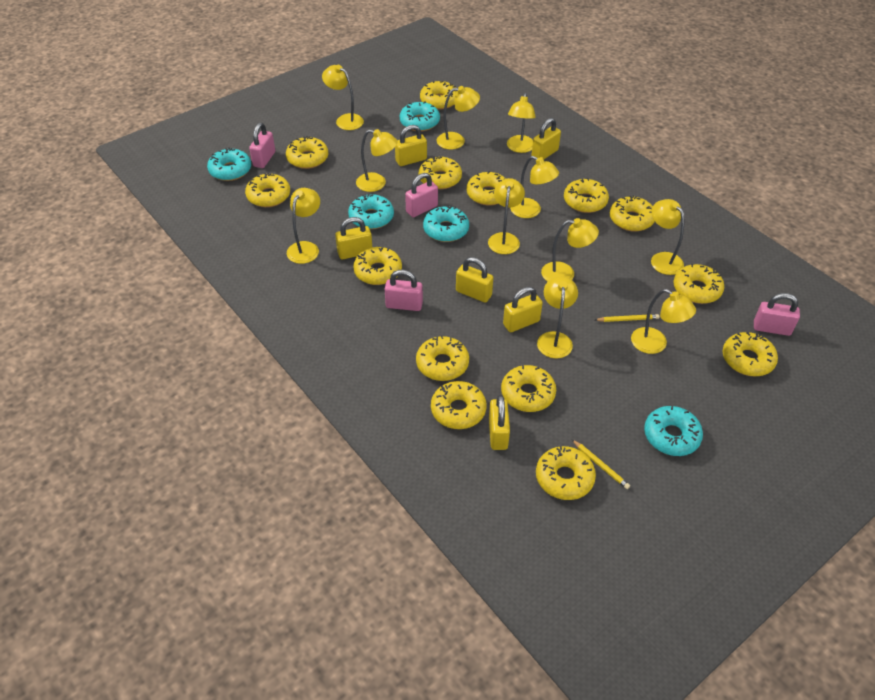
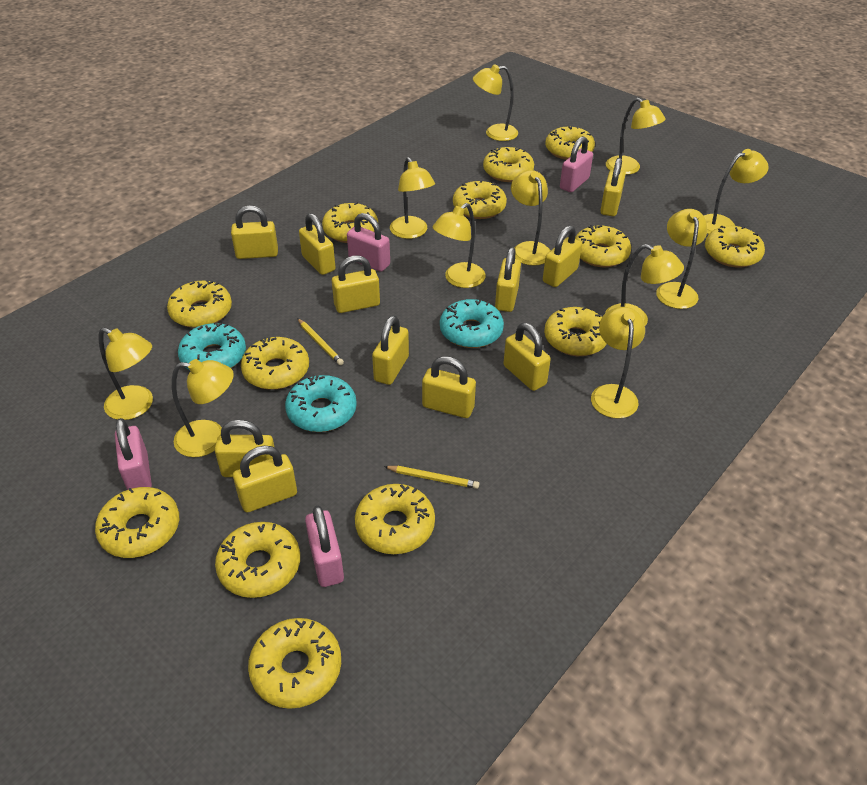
turquoise donut: 5 -> 3
yellow donut: 14 -> 13
yellow padlock: 6 -> 11

